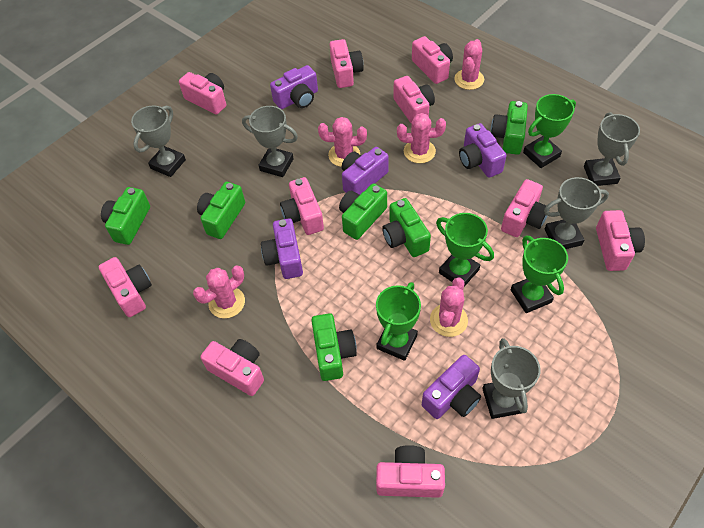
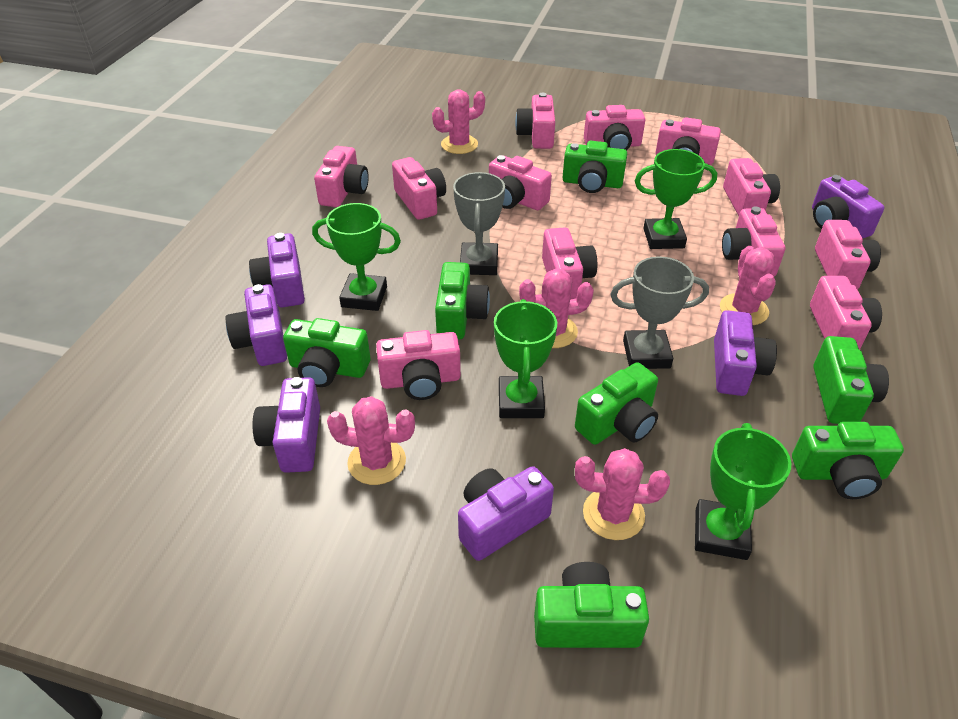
green camera: 6 -> 7
grey trophy: 5 -> 2
pink camera: 10 -> 12
purple camera: 5 -> 6

